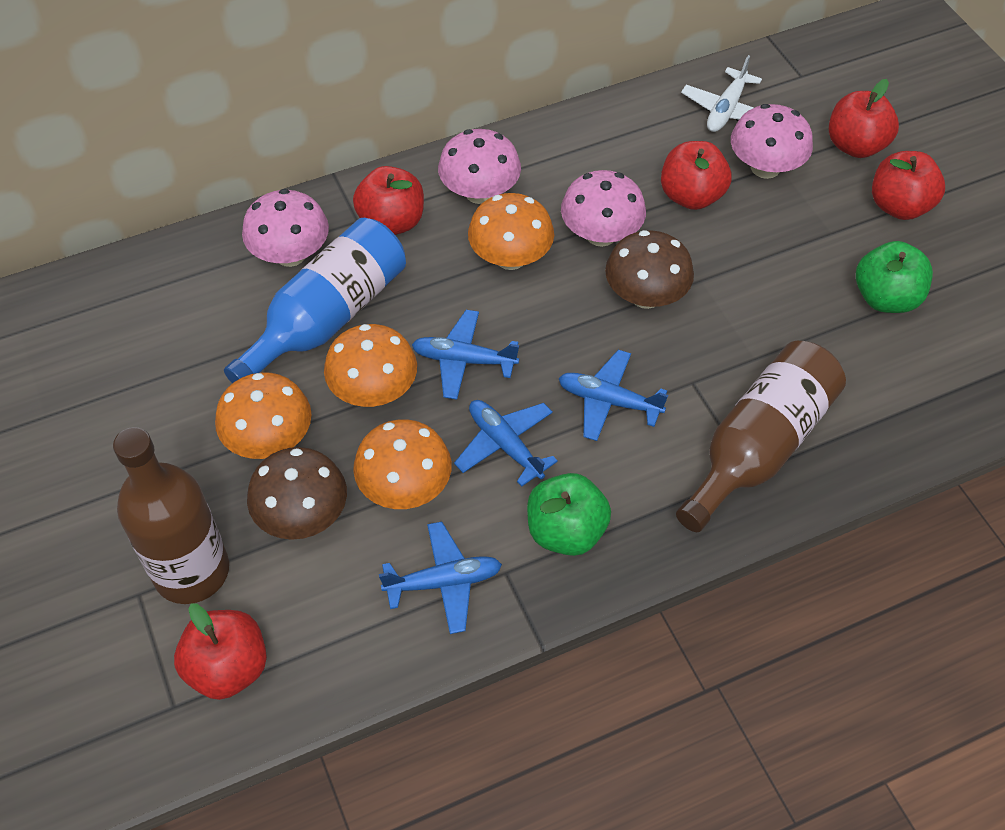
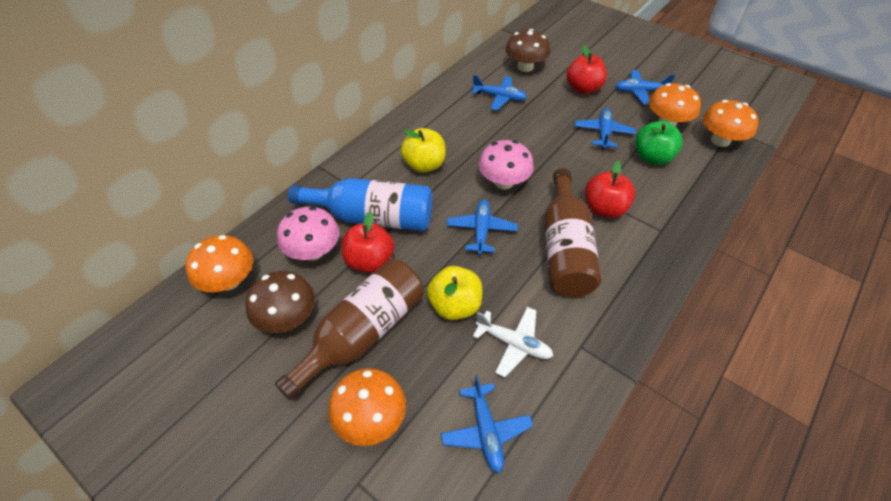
blue plane: 4 -> 5
green apple: 2 -> 1
pink mushroom: 4 -> 2
red apple: 5 -> 3
yellow apple: 0 -> 2

